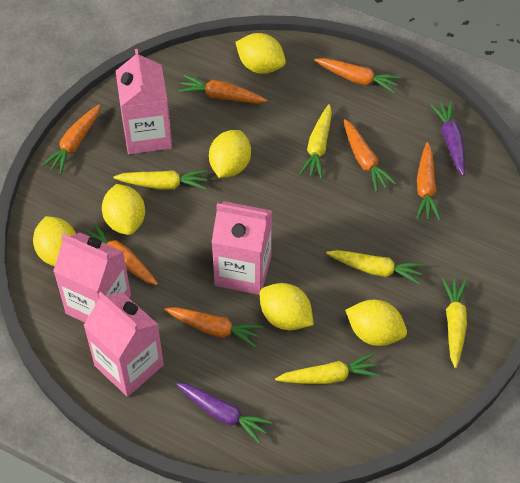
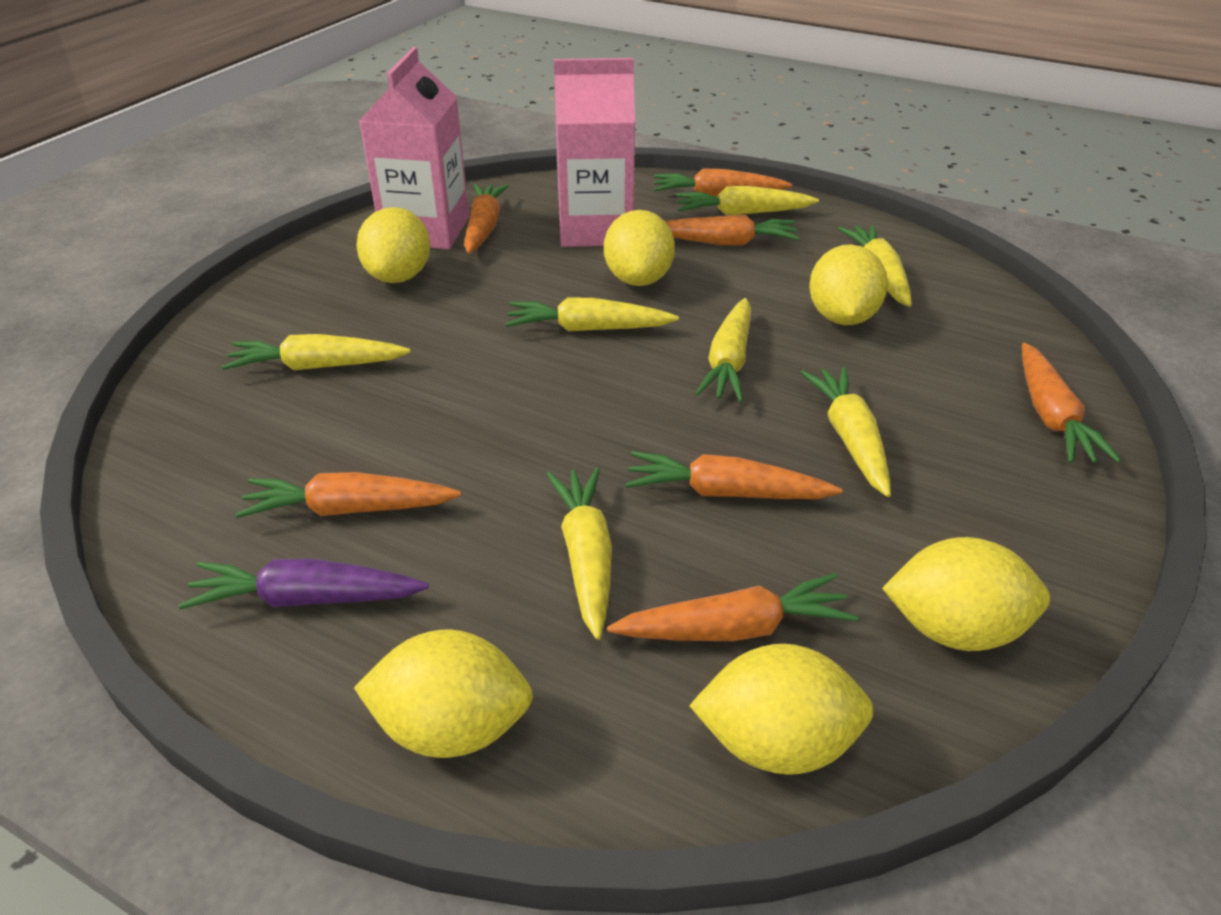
pink carton: 4 -> 2
purple carrot: 2 -> 1
yellow carrot: 5 -> 7

